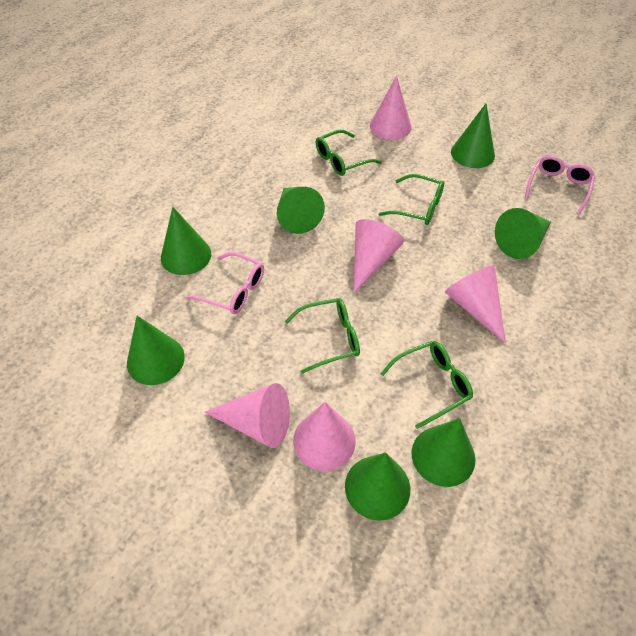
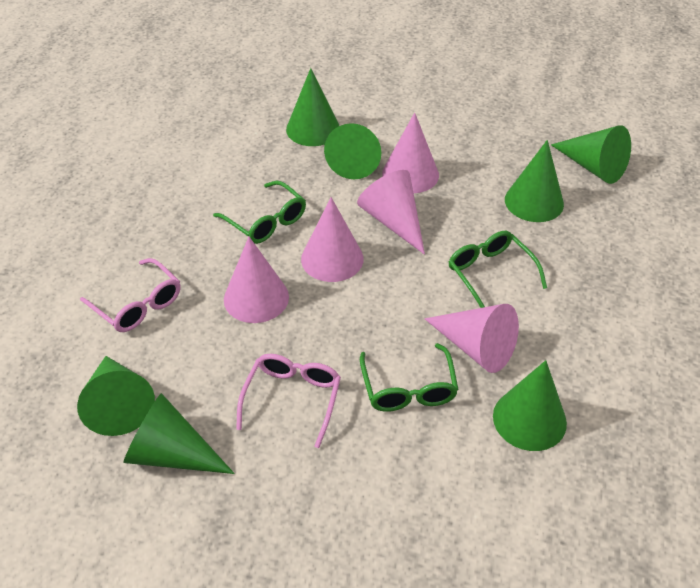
green glasses: 4 -> 3

